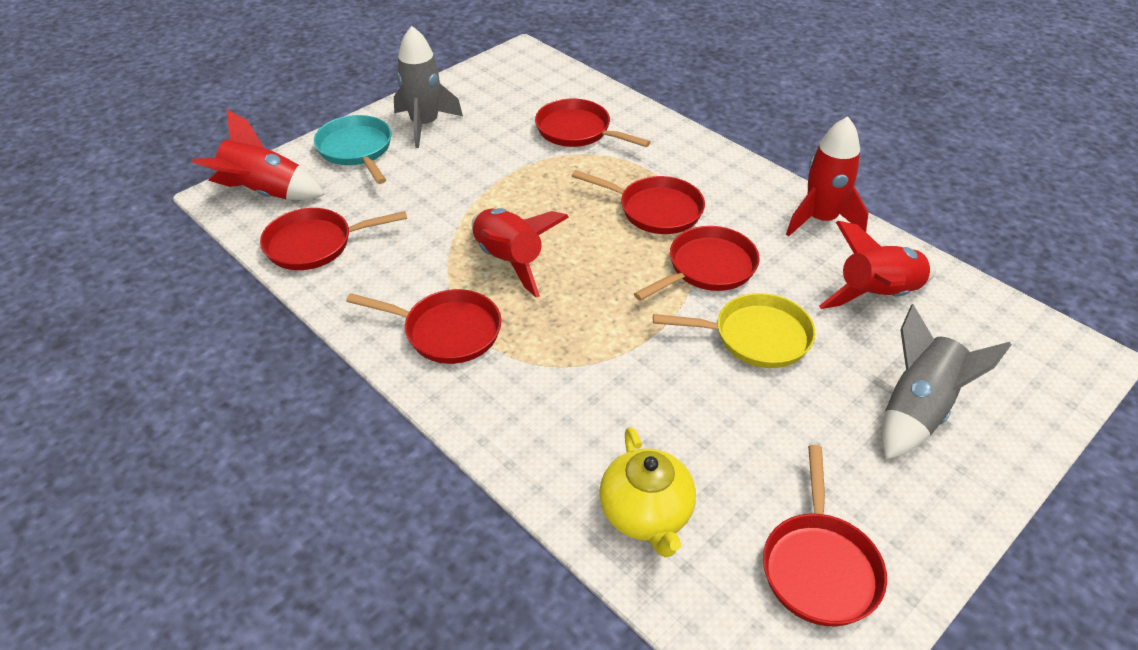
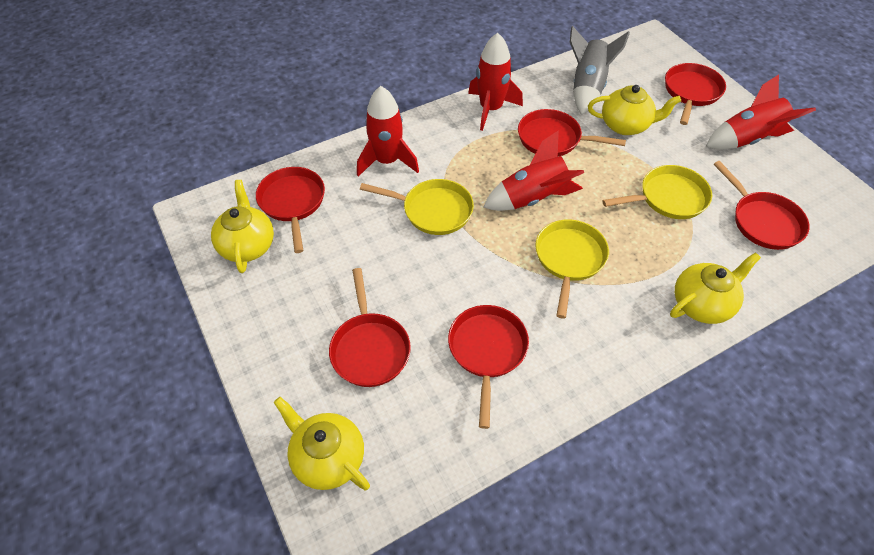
grey rocket: 2 -> 1
turquoise pan: 1 -> 0
yellow pan: 1 -> 3
yellow teapot: 1 -> 4

